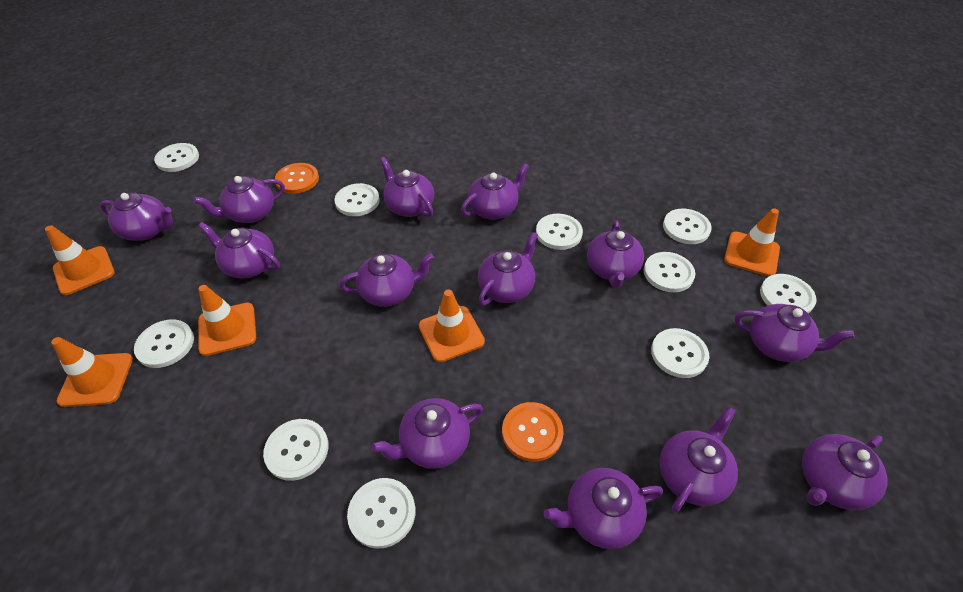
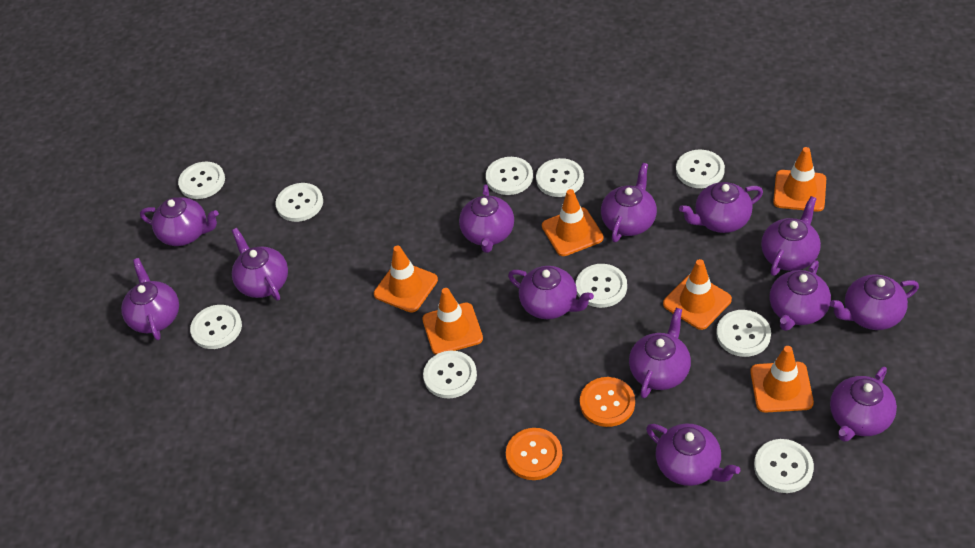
orange traffic cone: 5 -> 6

